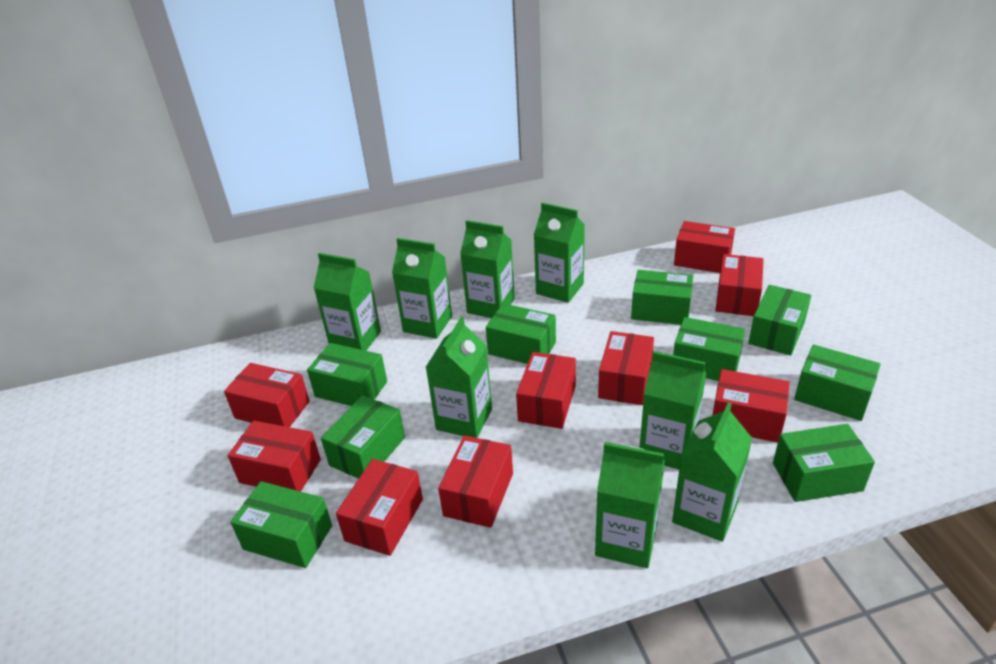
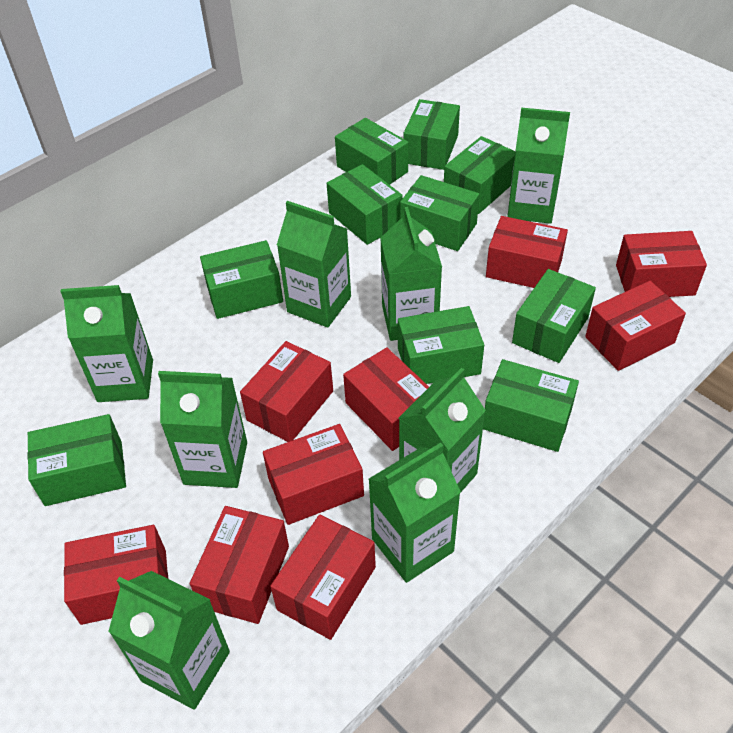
green box: 9 -> 10

